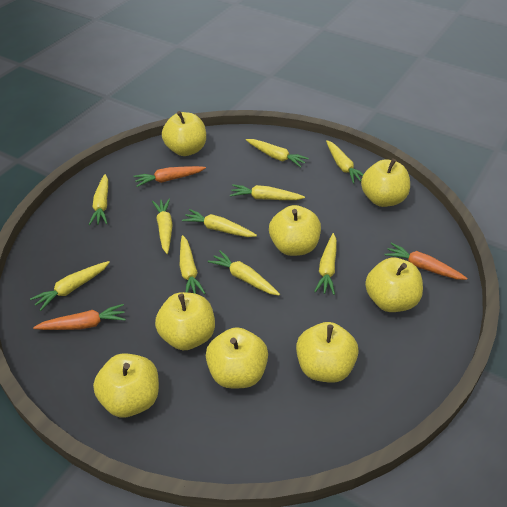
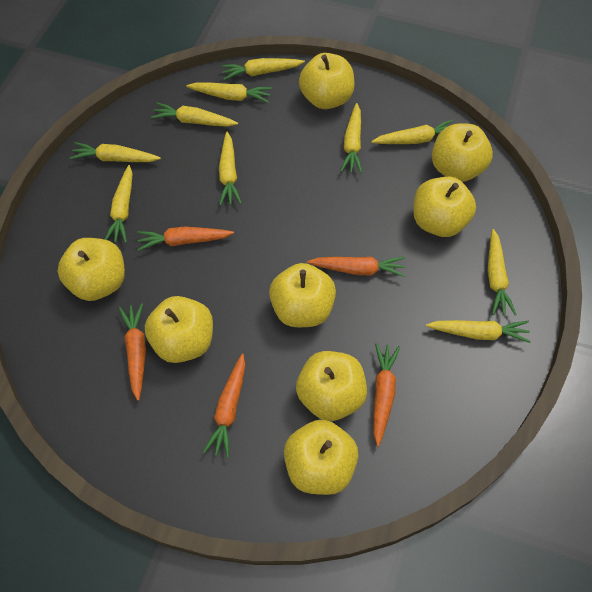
orange carrot: 3 -> 5

